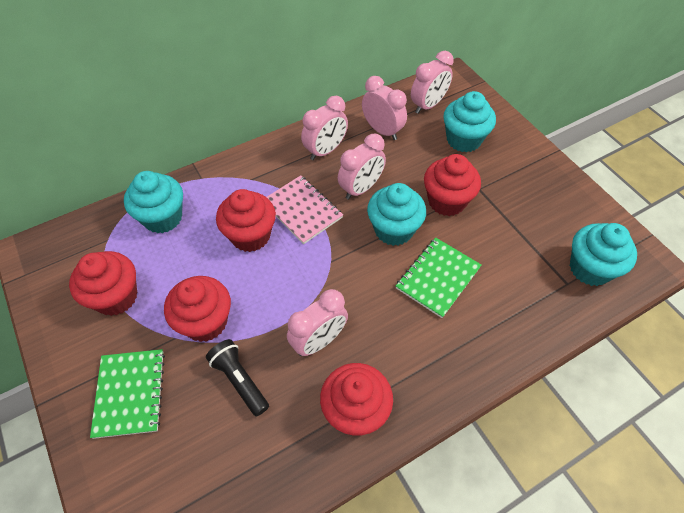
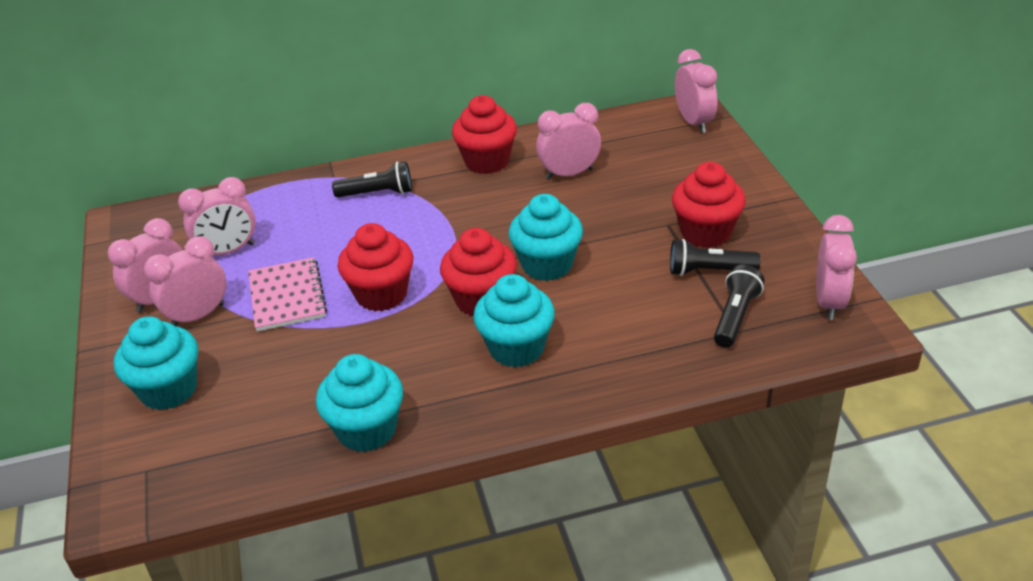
black flashlight: 1 -> 3
green notebook: 2 -> 0
pink clock: 5 -> 6
red cupcake: 5 -> 4

